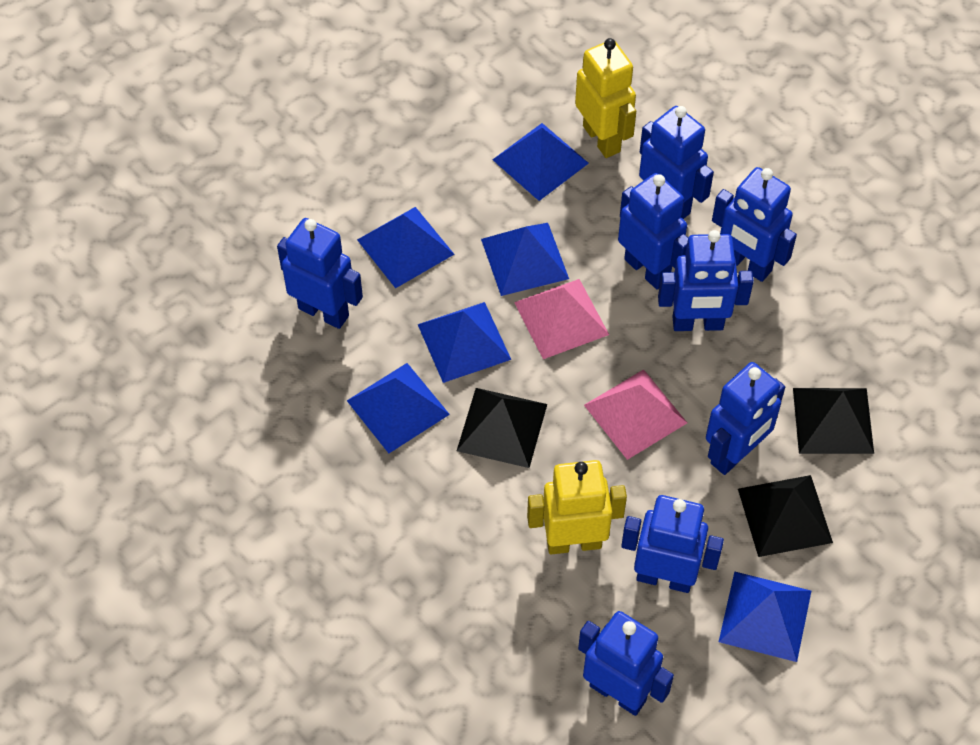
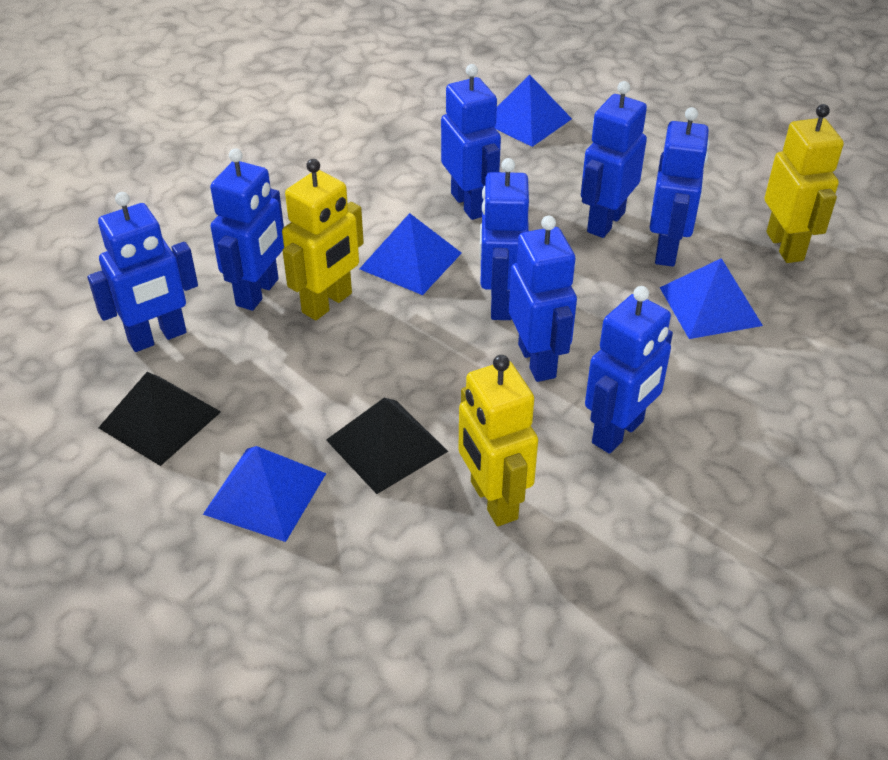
black pyramid: 3 -> 2
blue pyramid: 6 -> 4
pink pyramid: 2 -> 0
yellow robot: 2 -> 3

